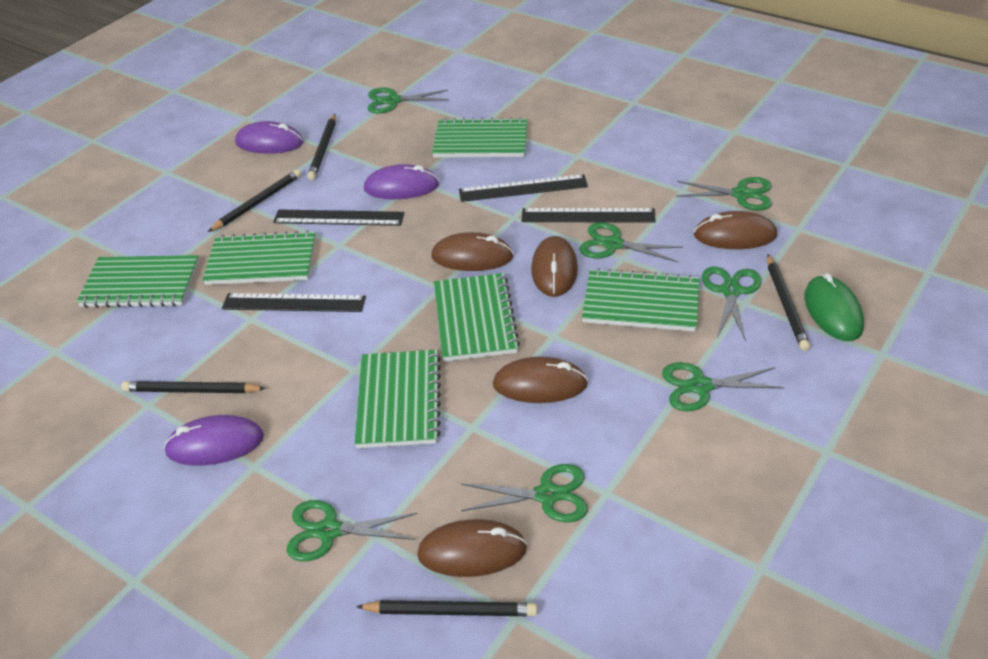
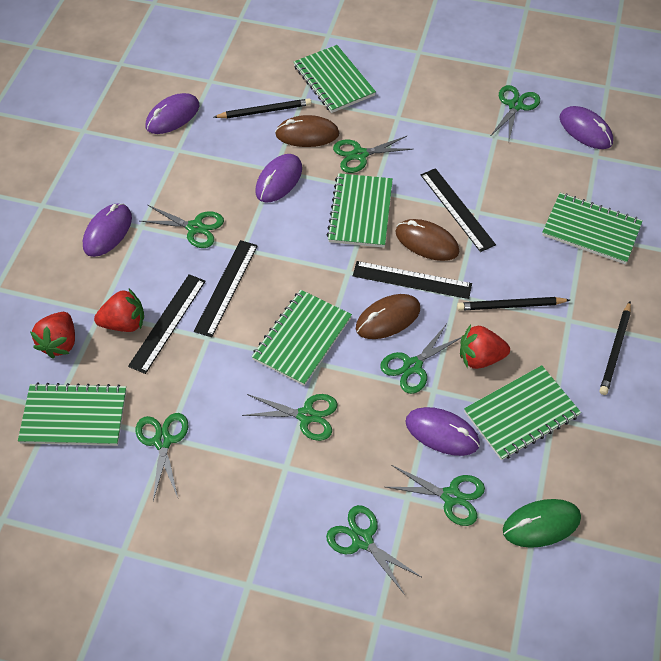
black pencil: 5 -> 3
brown mouse: 5 -> 3
green scissors: 7 -> 8
purple mouse: 3 -> 5
red strawberry: 0 -> 3

